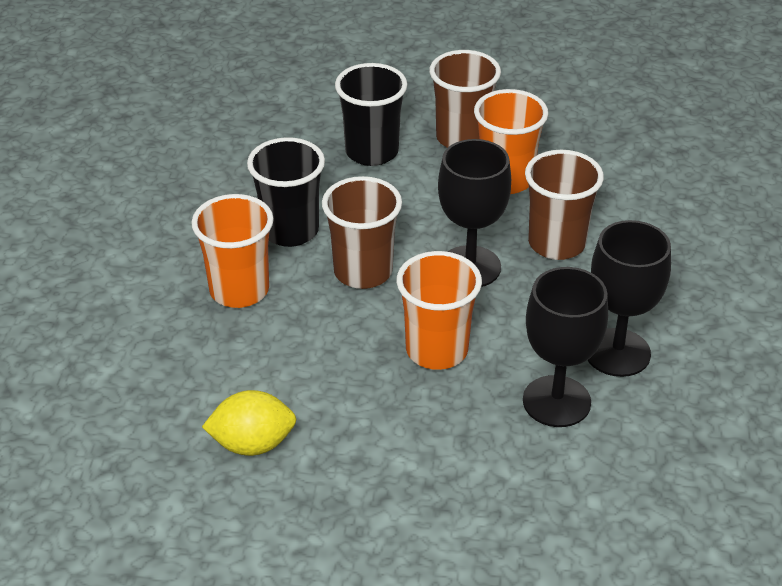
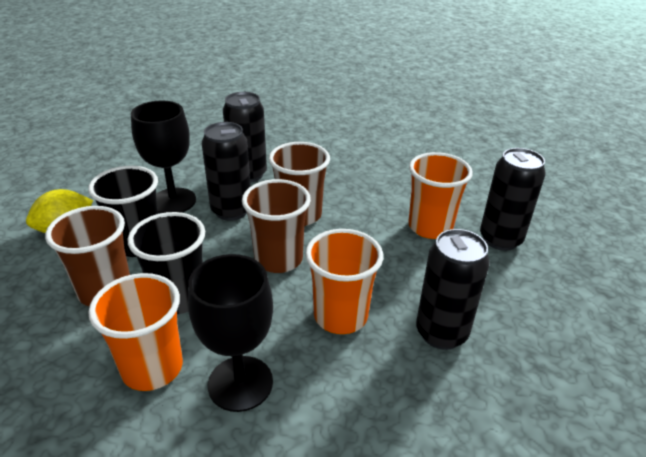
black can: 0 -> 4
black goblet: 3 -> 2

